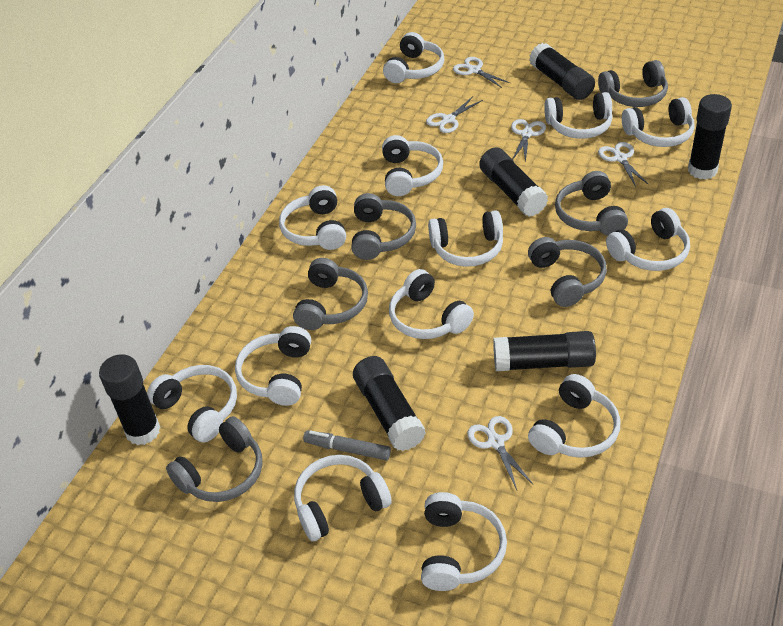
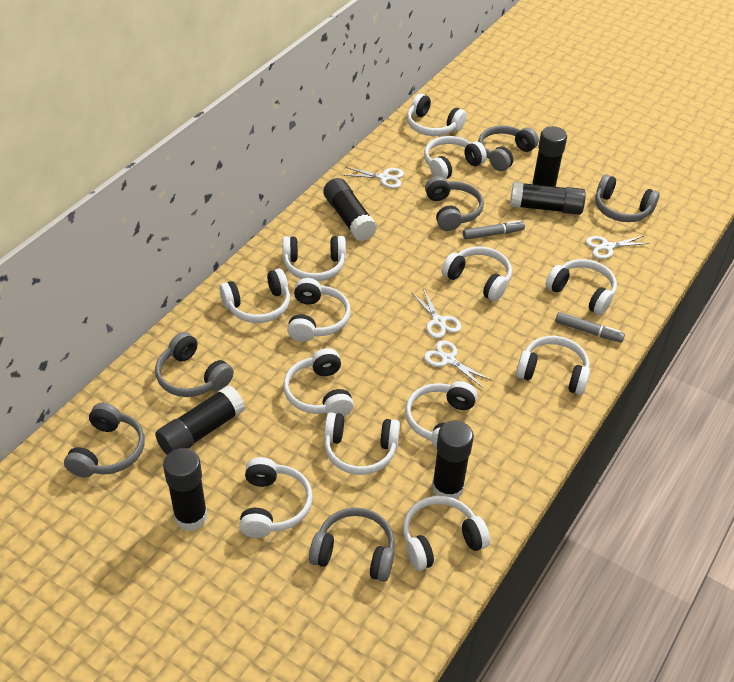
grey marker: 1 -> 2
white scissors: 5 -> 4

